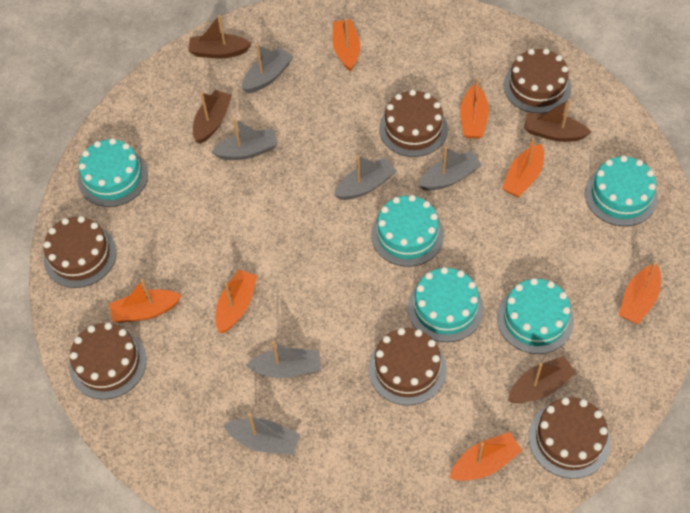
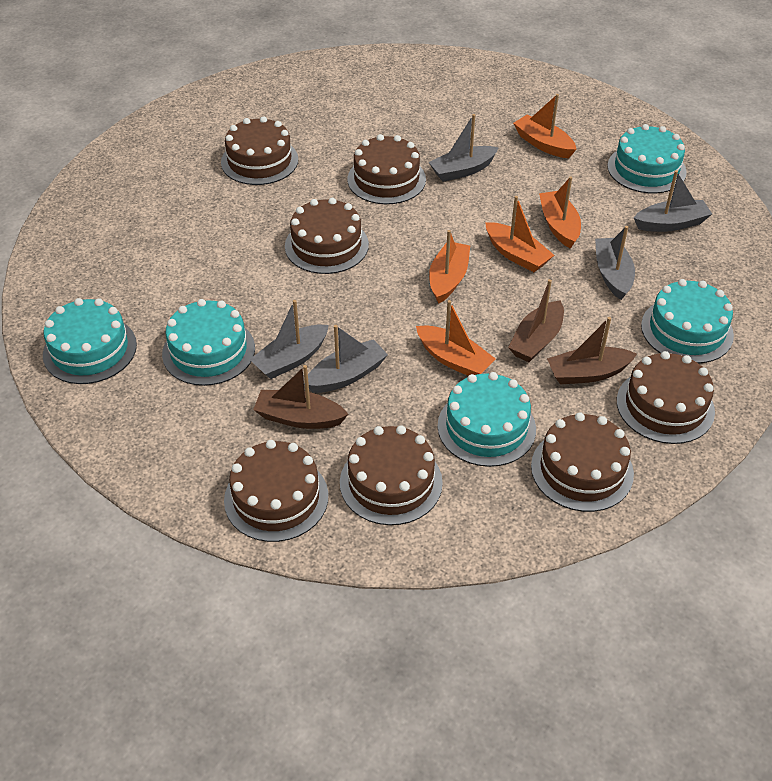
brown boat: 4 -> 3
brown cake: 6 -> 7
grey boat: 6 -> 5
orange boat: 7 -> 5

